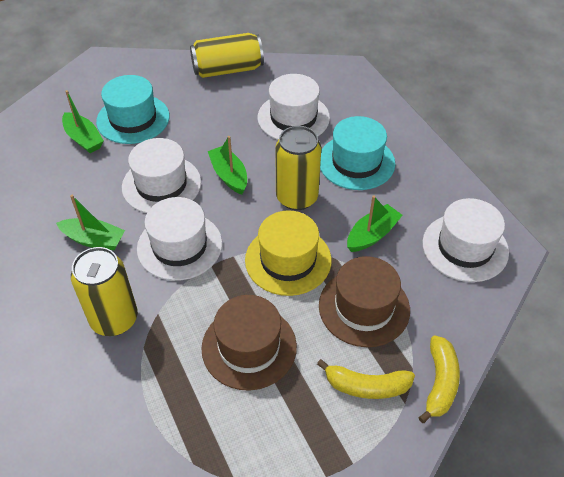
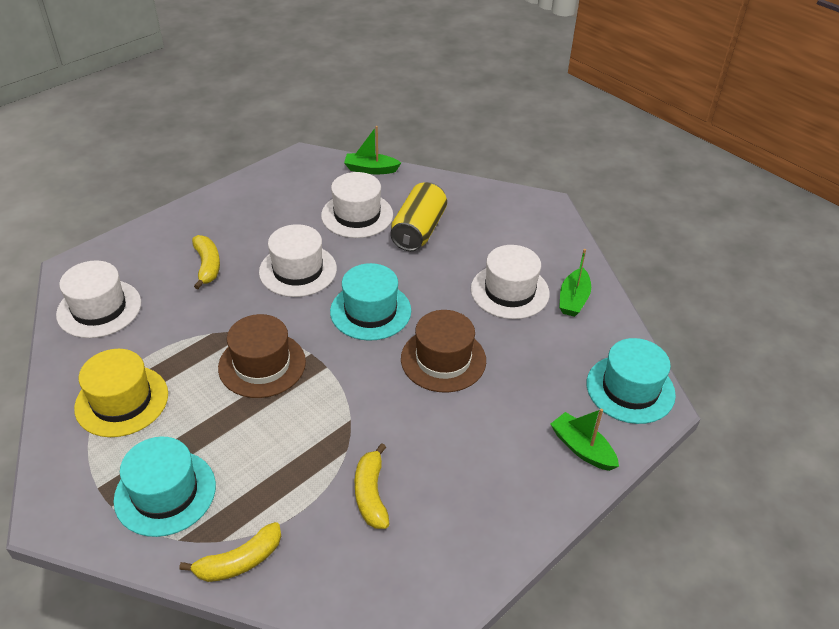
green boat: 4 -> 3
turquoise hat: 2 -> 3
yellow banana: 2 -> 3
yellow can: 3 -> 1

